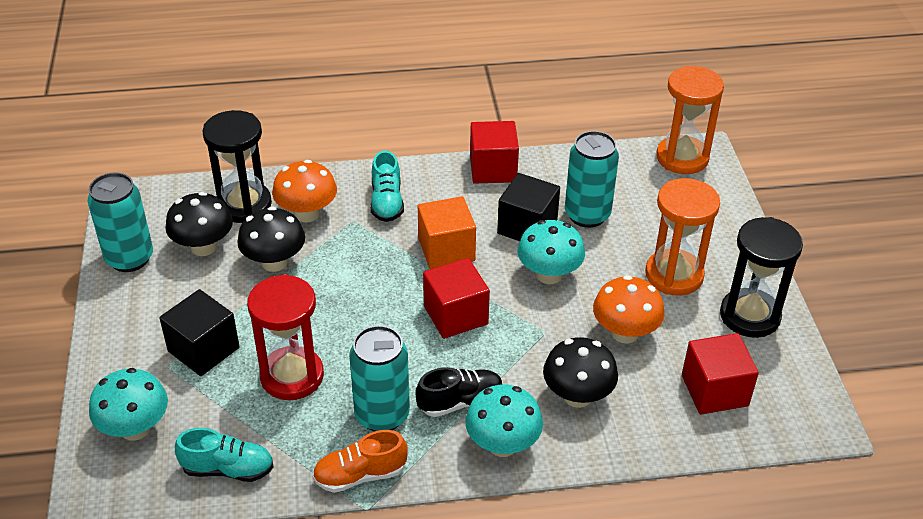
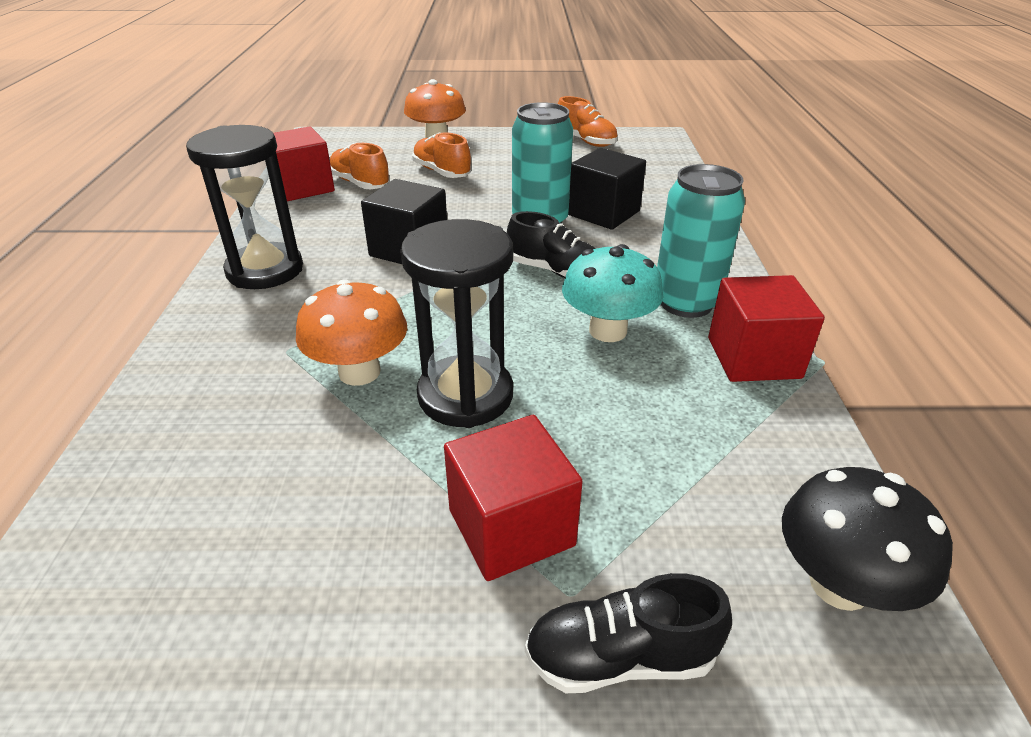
black mushroom: 3 -> 1
black shoe: 1 -> 2
orange cube: 1 -> 0
orange hourglass: 2 -> 0
orange shoe: 1 -> 3
red hourglass: 1 -> 0
turquoise can: 3 -> 2
turquoise mushroom: 3 -> 1
turquoise shoe: 2 -> 0

